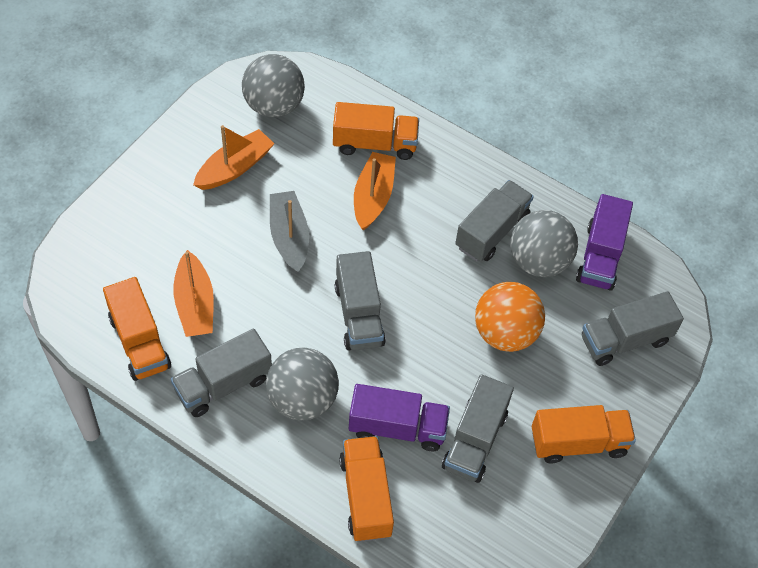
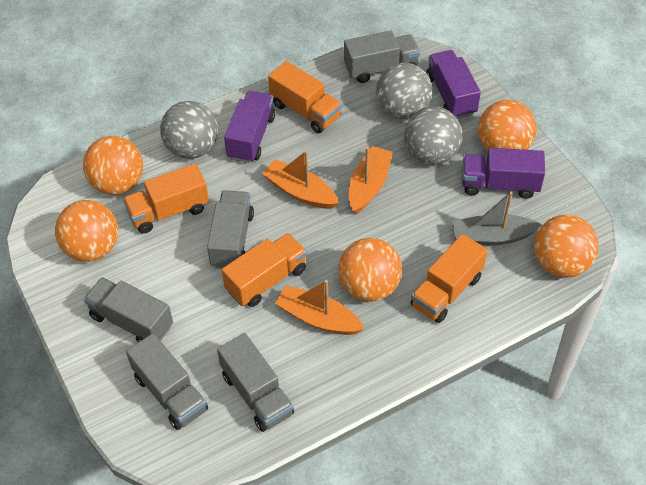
orange ball: 1 -> 5
purple truck: 2 -> 3

